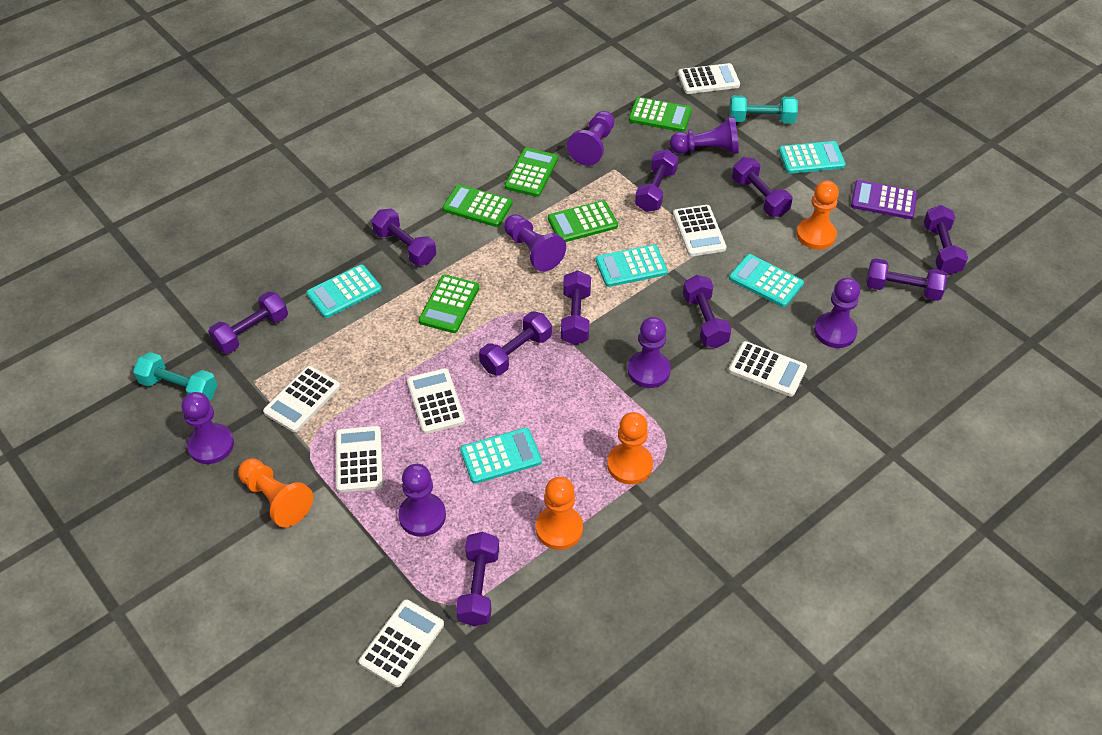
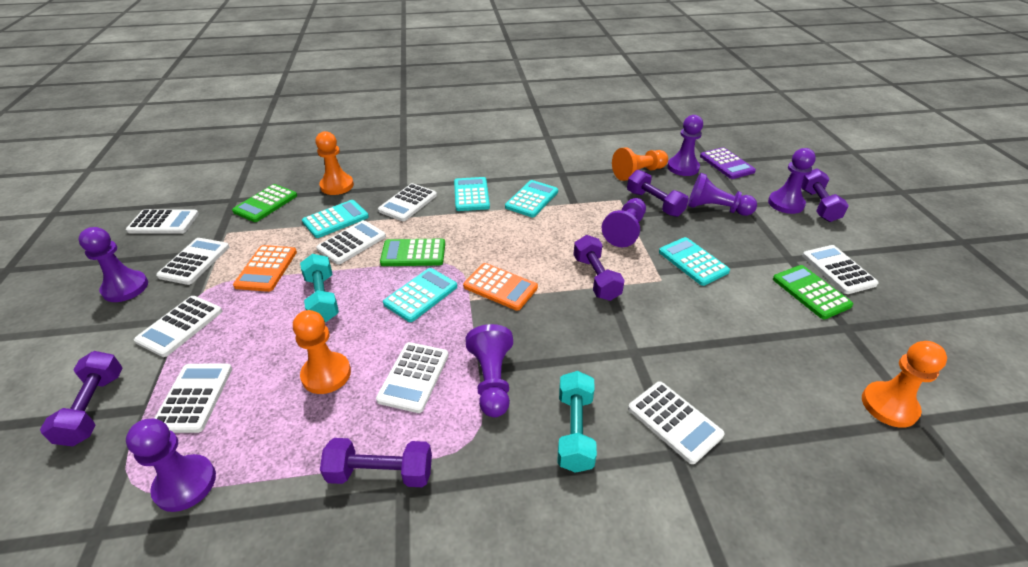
green calculator: 5 -> 3
orange calculator: 0 -> 2
purple dumbbell: 10 -> 5
white calculator: 7 -> 9

